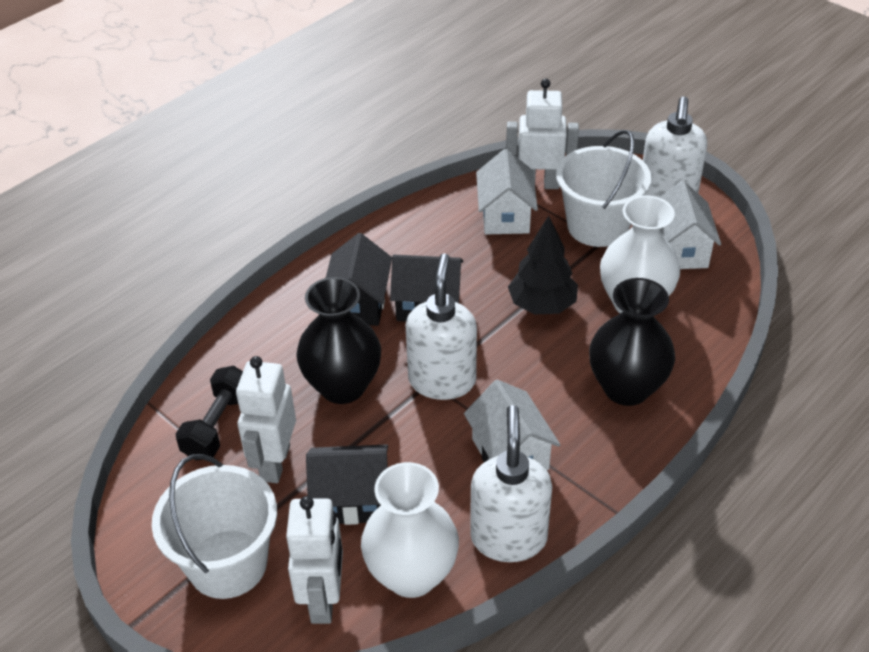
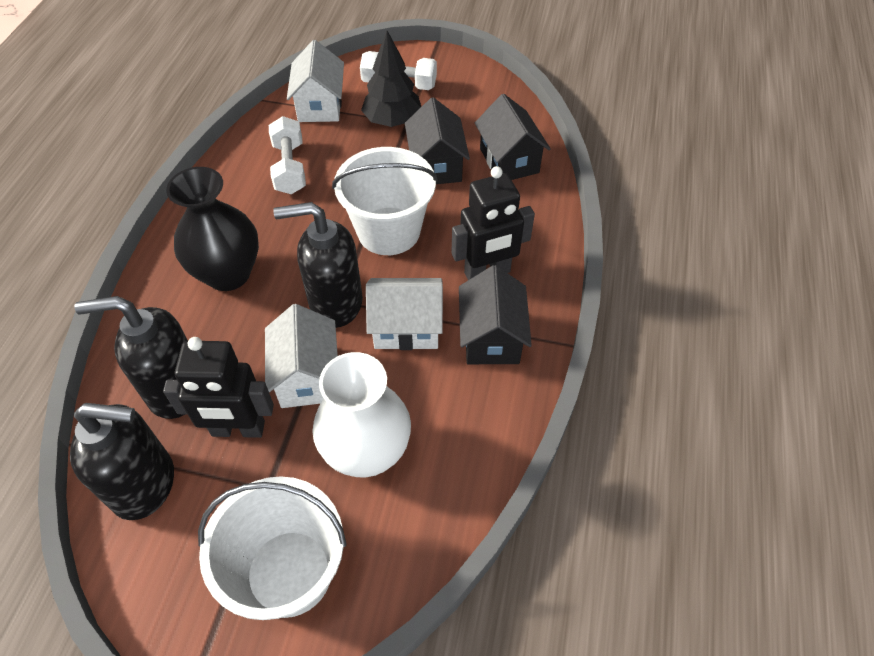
black dumbbell: 1 -> 0
black robot: 0 -> 2
black soap dispenser: 0 -> 3
black vase: 2 -> 1
white dumbbell: 0 -> 2
white robot: 3 -> 0
white soap dispenser: 3 -> 0
white vase: 2 -> 1

